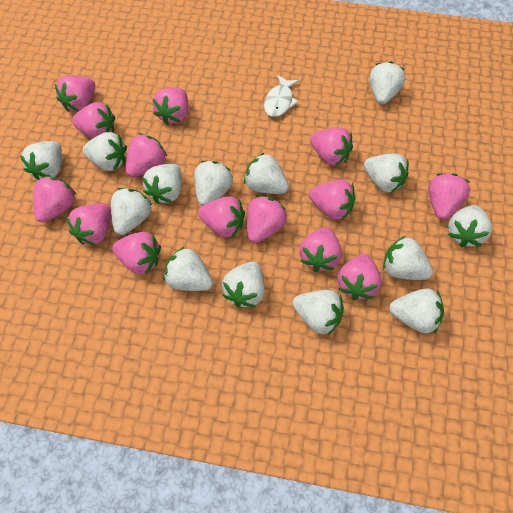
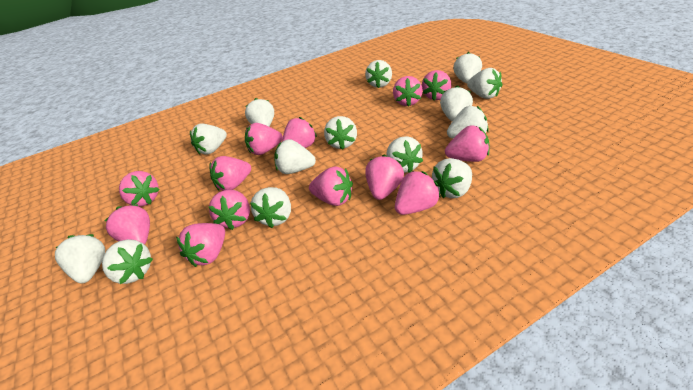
pink strawberry: 14 -> 13
white fish: 1 -> 0

